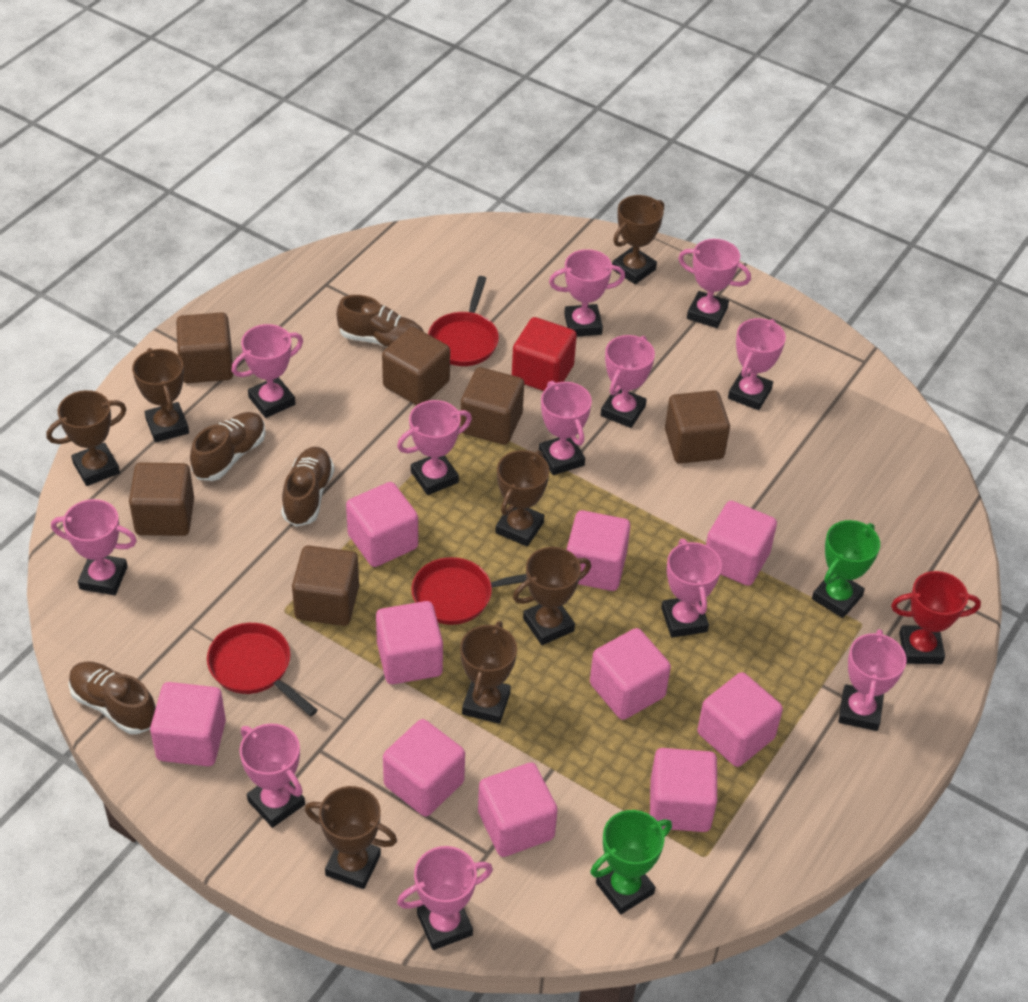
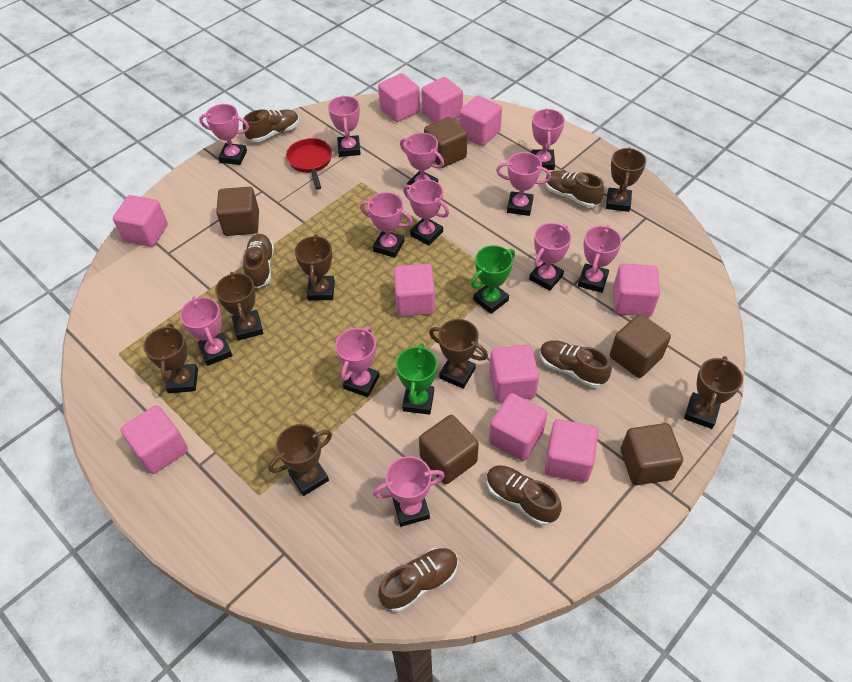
brown cube: 6 -> 5
brown shoe: 4 -> 6
red cube: 1 -> 0
red pan: 3 -> 1
red trophy: 1 -> 0

